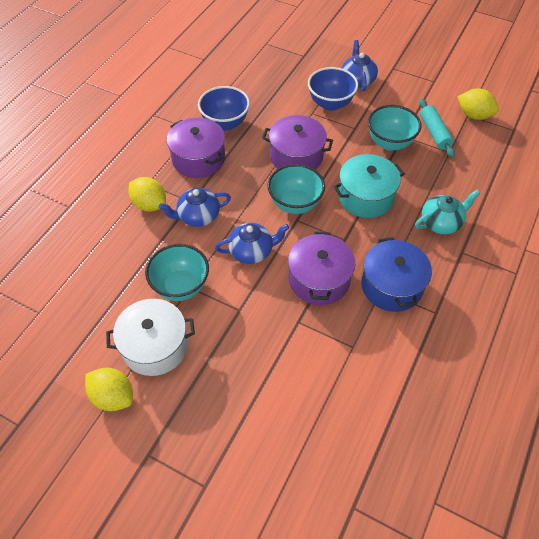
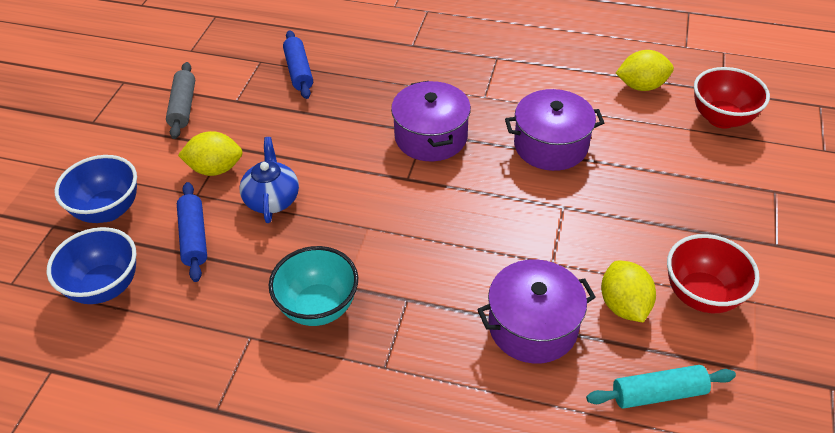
blue pot: 1 -> 0
blue rolling pin: 0 -> 2
blue teapot: 3 -> 1
grey rolling pin: 0 -> 1
red bowl: 0 -> 2
turquoise bowl: 3 -> 1
turquoise pot: 1 -> 0
turquoise teapot: 1 -> 0
white pot: 1 -> 0

